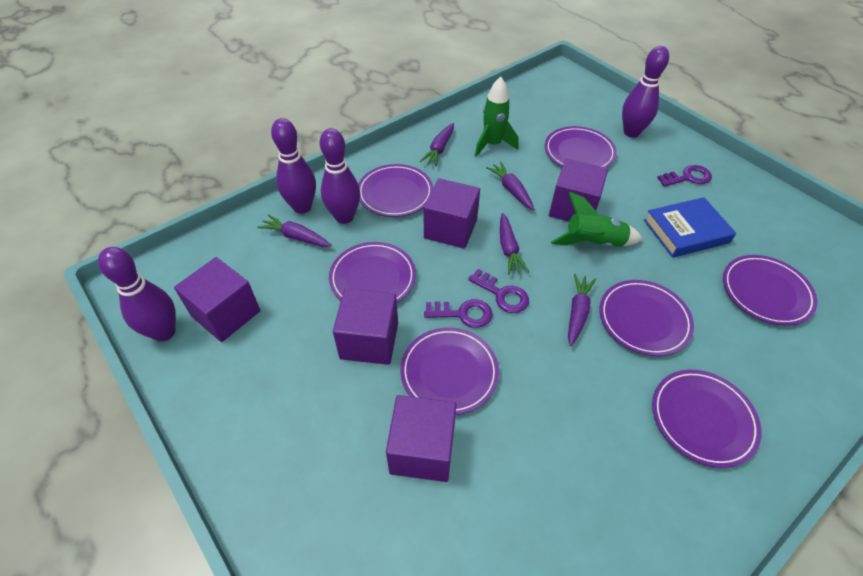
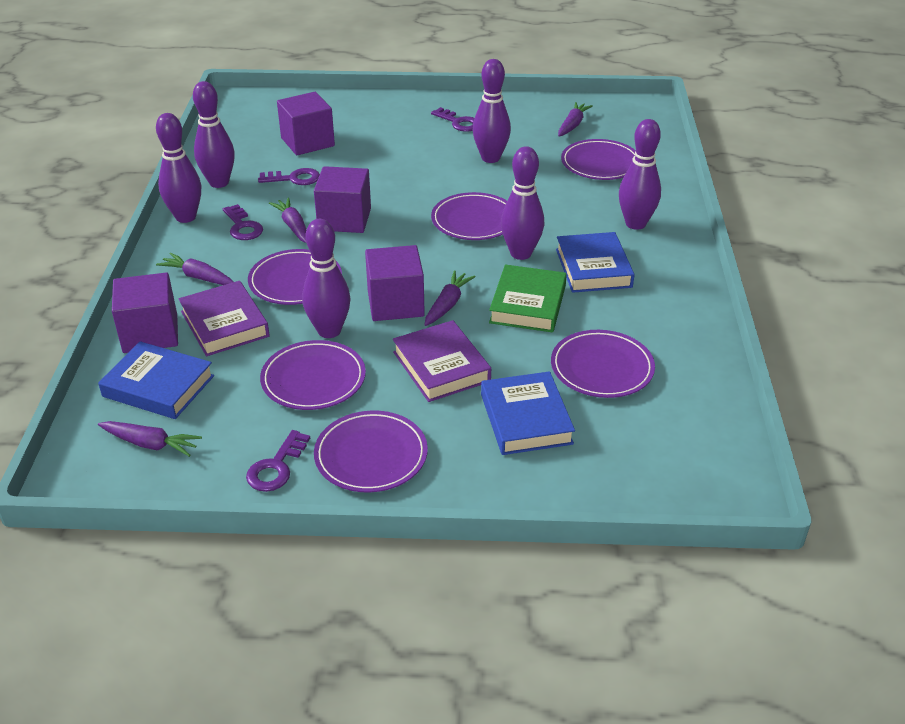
blue book: 1 -> 3
green book: 0 -> 1
green rocket: 2 -> 0
purple book: 0 -> 2
purple bowling pin: 4 -> 6
purple cube: 5 -> 4
purple key: 3 -> 4
purple plate: 7 -> 6

